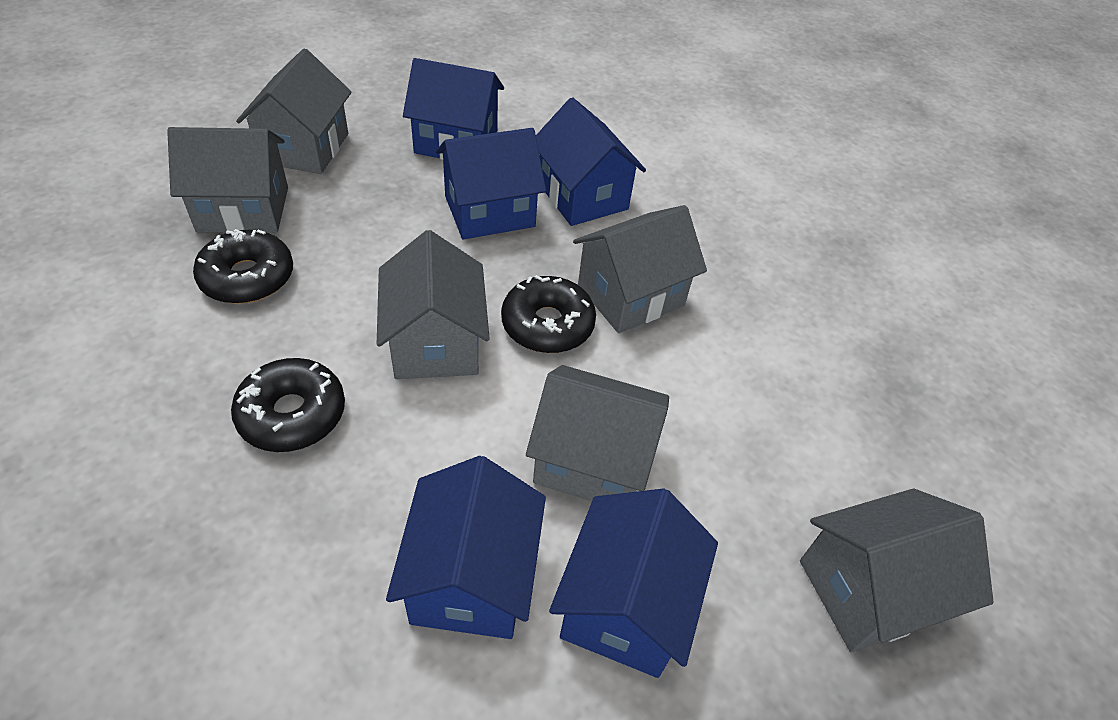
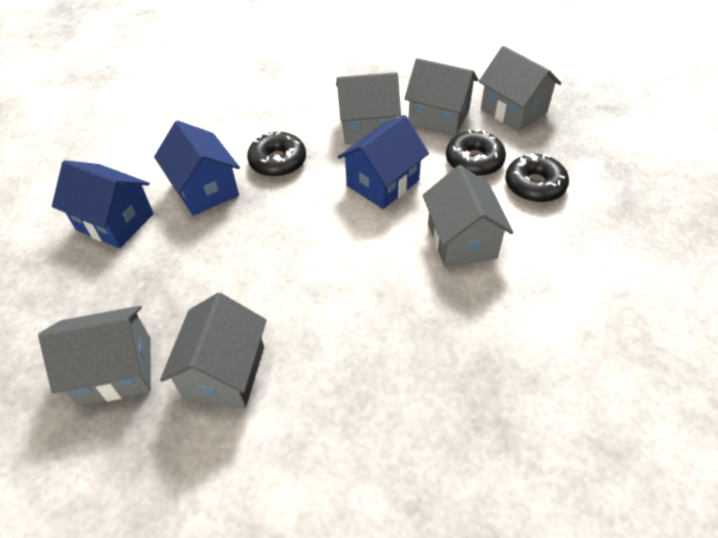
blue house: 5 -> 3

